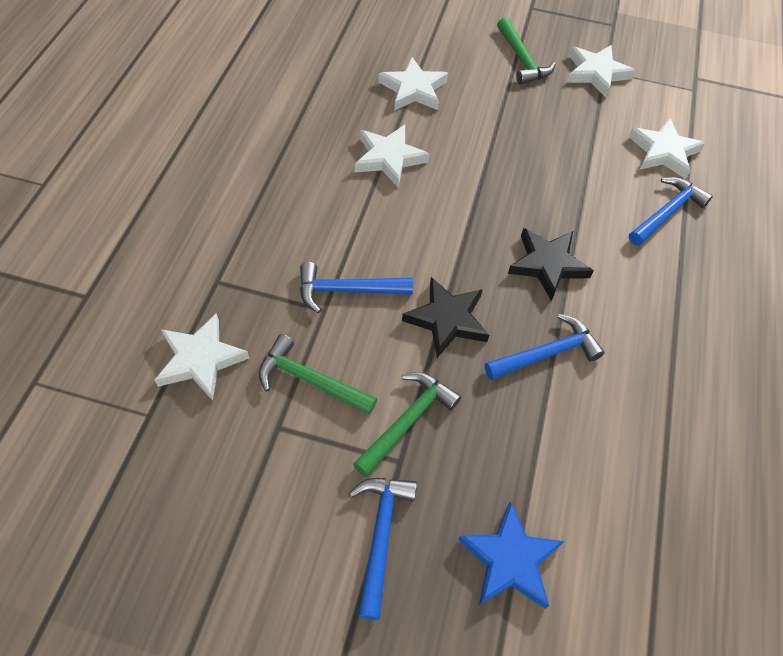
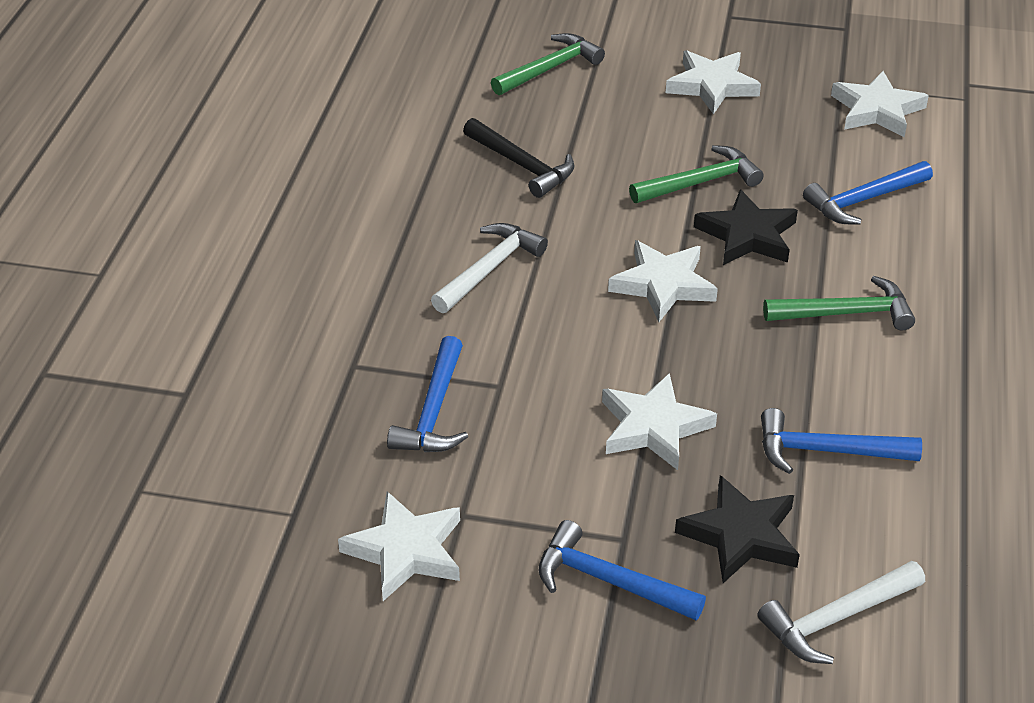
black hammer: 0 -> 1
blue star: 1 -> 0
white hammer: 0 -> 2

